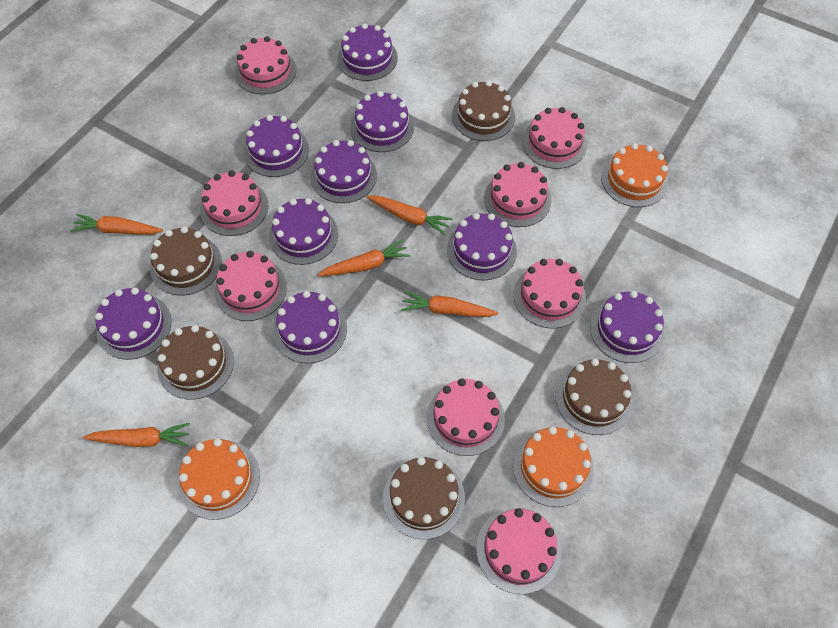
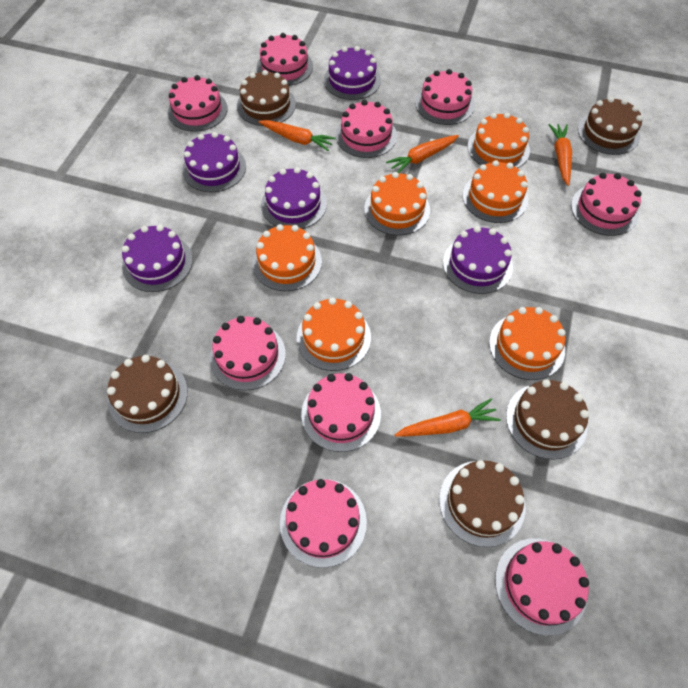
orange cake: 3 -> 6
orange carrot: 5 -> 4
pink cake: 8 -> 9
purple cake: 9 -> 5

